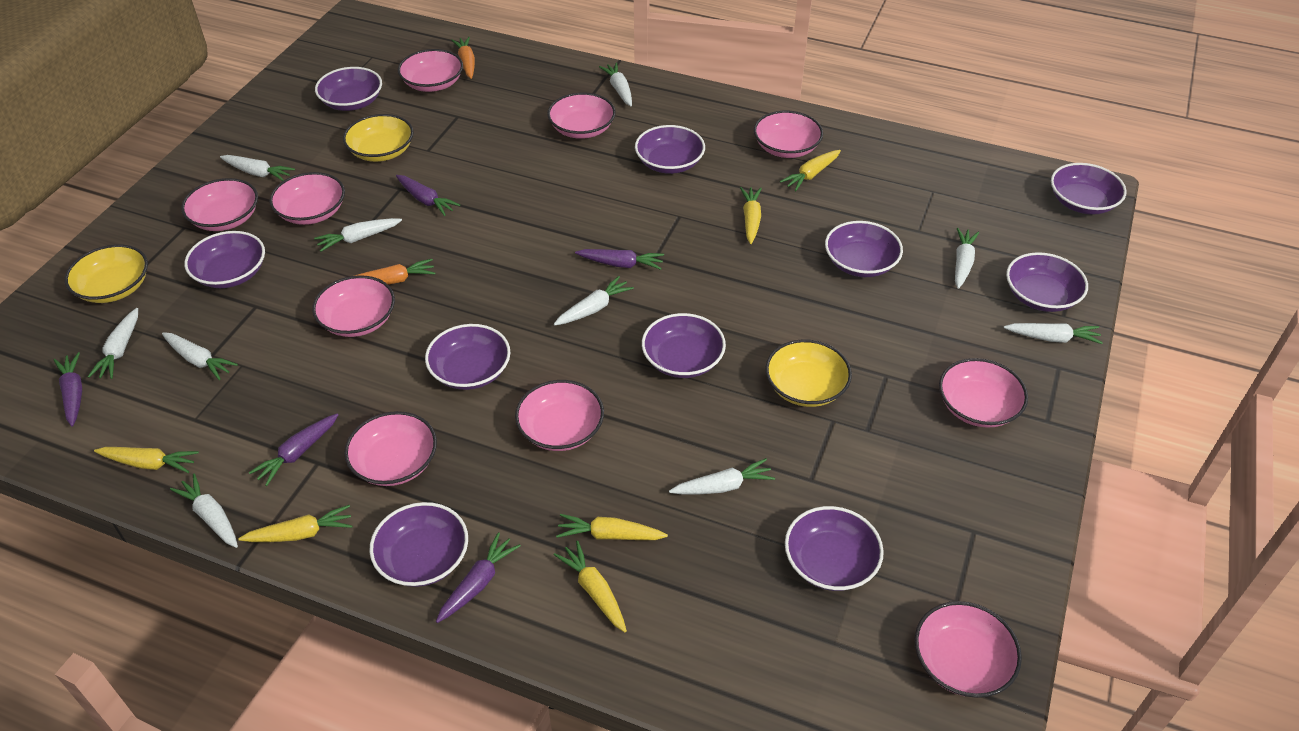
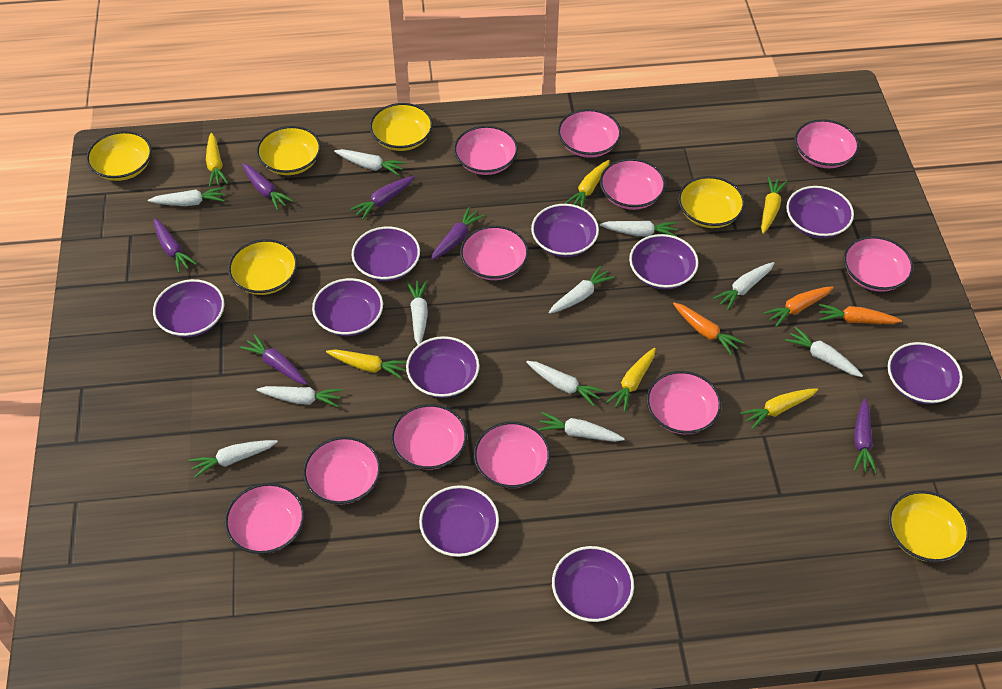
orange carrot: 2 -> 3
pink bowl: 10 -> 11
purple carrot: 5 -> 6
white carrot: 10 -> 11
yellow bowl: 3 -> 6

